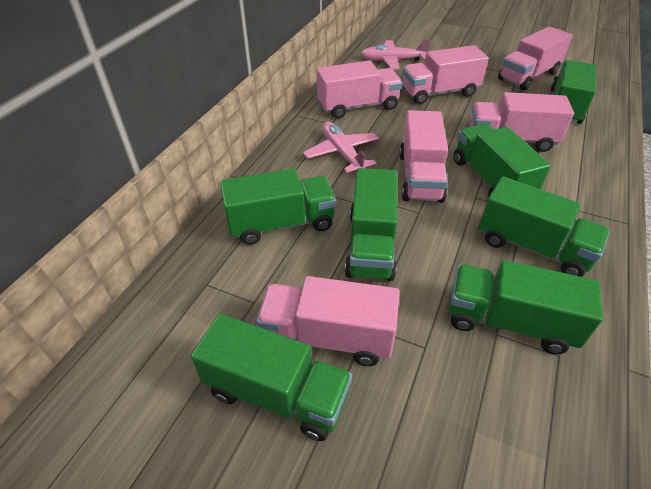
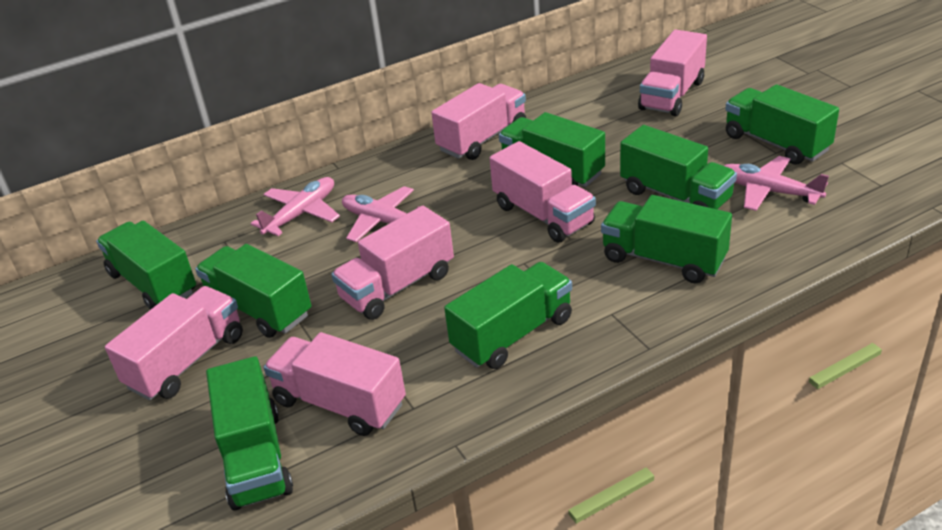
green truck: 7 -> 8
pink plane: 2 -> 3

